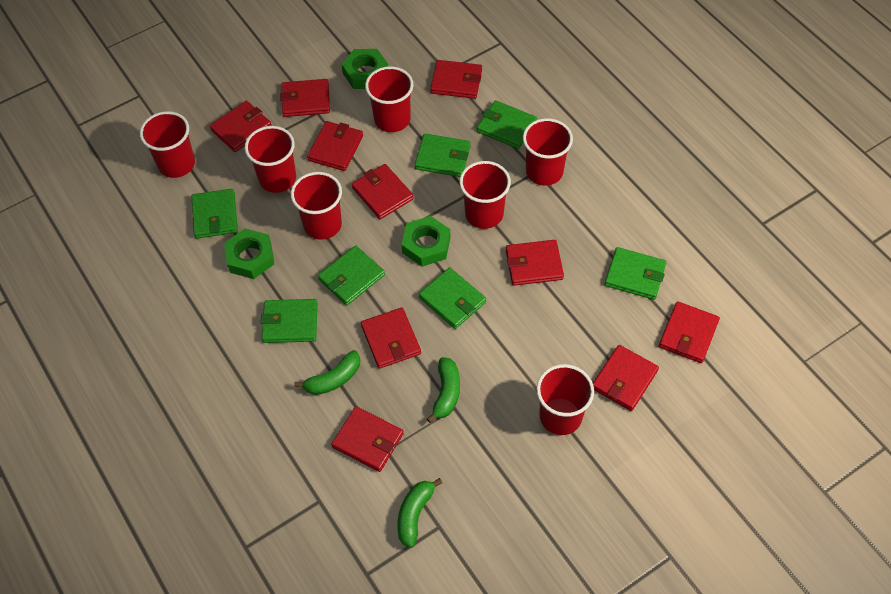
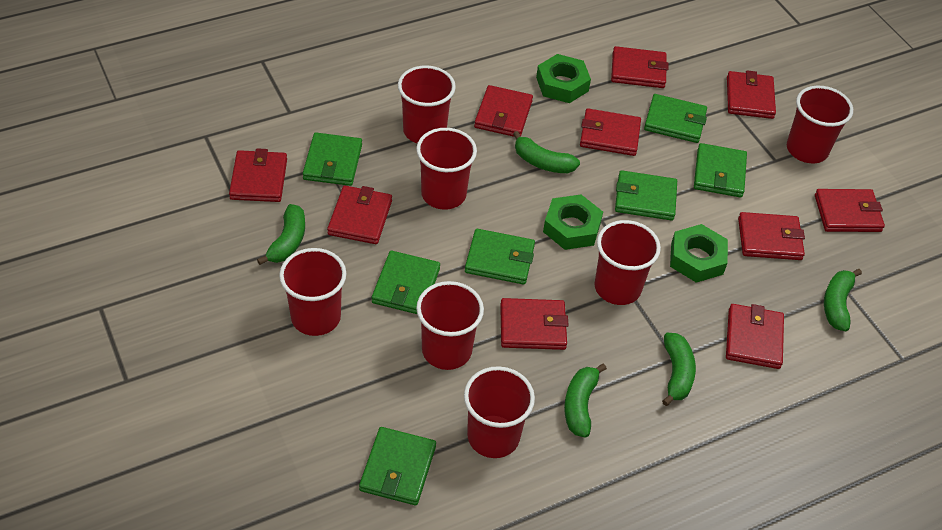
green banana: 3 -> 5

